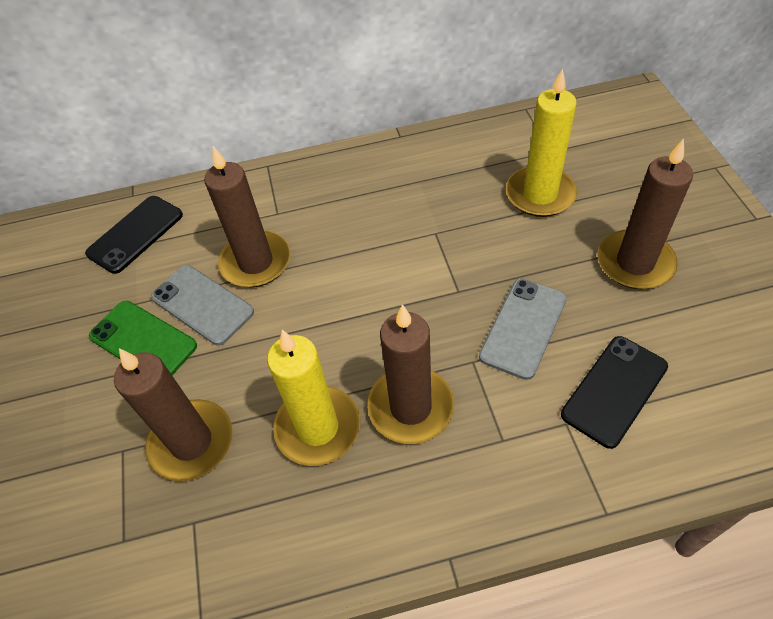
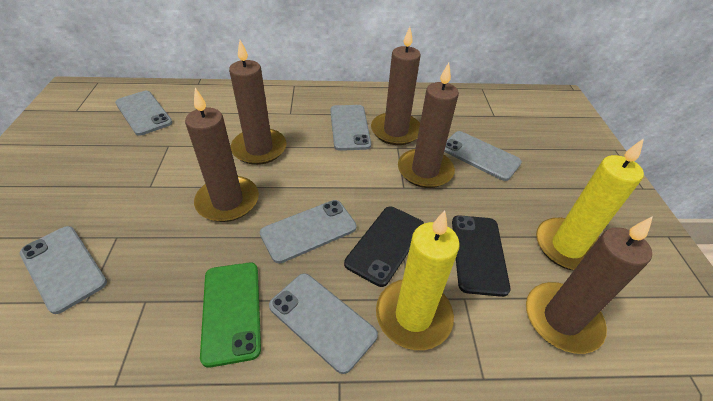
brown candle: 4 -> 5
grey phone: 2 -> 6

